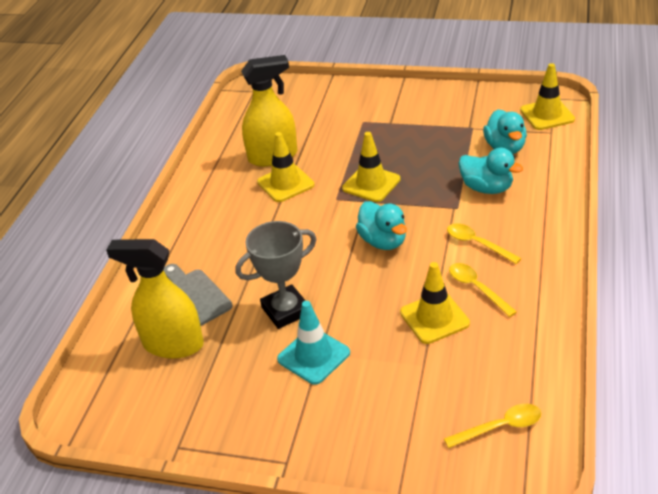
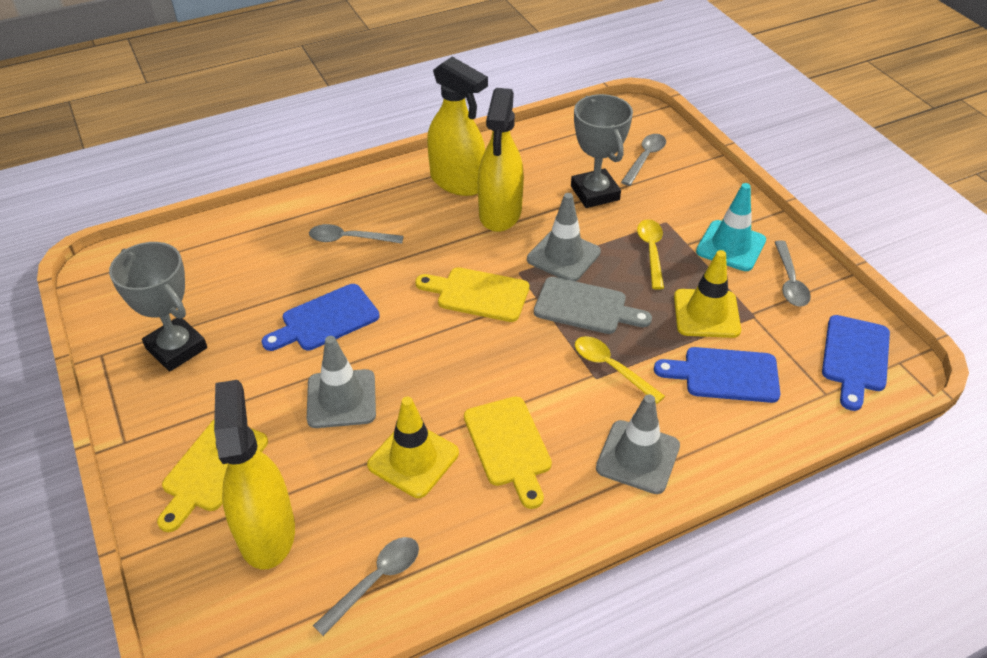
blue cutting board: 0 -> 3
grey spoon: 0 -> 4
grey traffic cone: 0 -> 3
grey trophy: 1 -> 2
turquoise duck: 3 -> 0
yellow cutting board: 0 -> 3
yellow spoon: 3 -> 2
yellow spray bottle: 2 -> 3
yellow traffic cone: 4 -> 2

